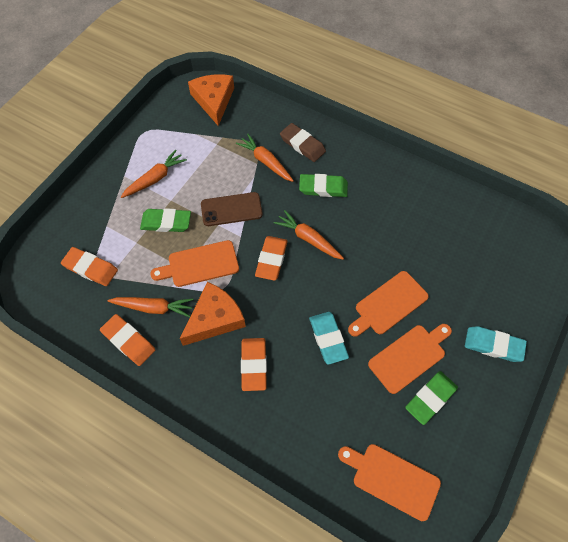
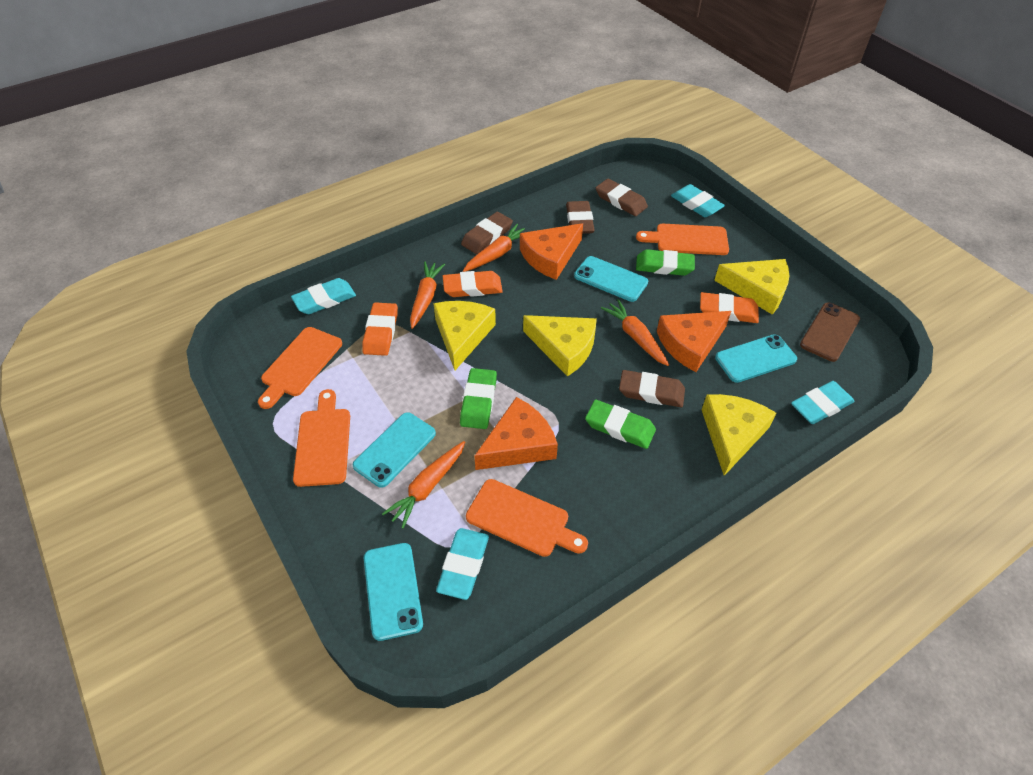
brown eraser: 1 -> 4
orange cheese: 2 -> 3
orange eraser: 4 -> 3
turquoise eraser: 2 -> 4
turquoise phone: 0 -> 4
yellow cheese: 0 -> 4

